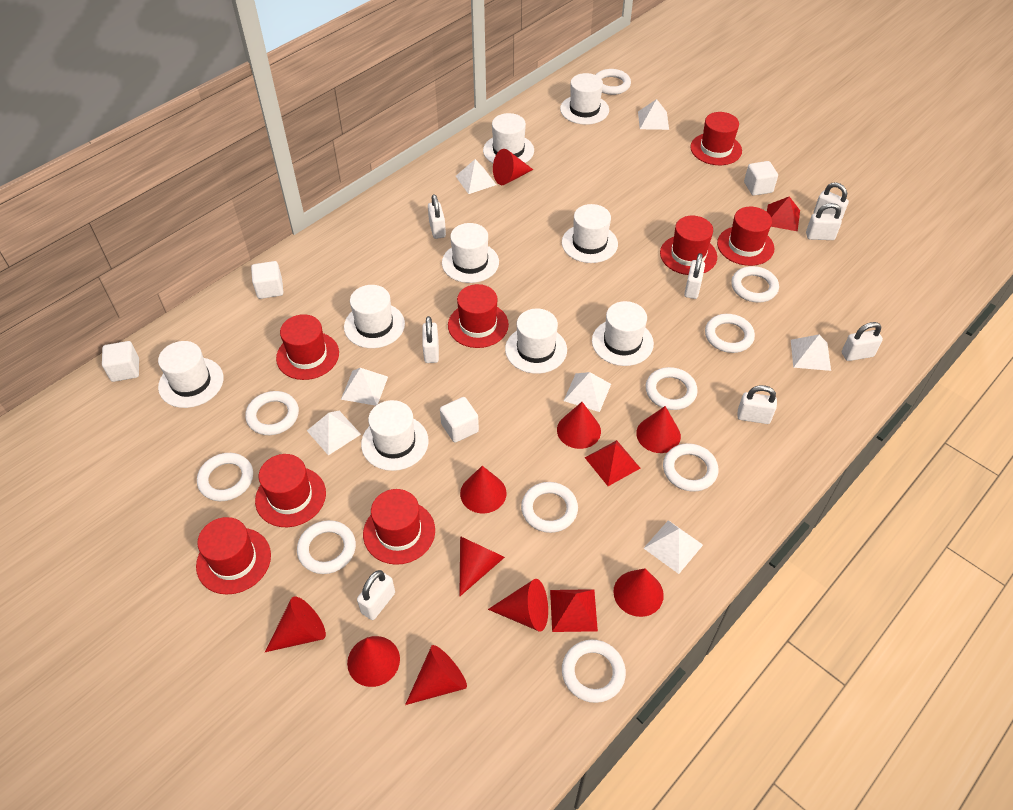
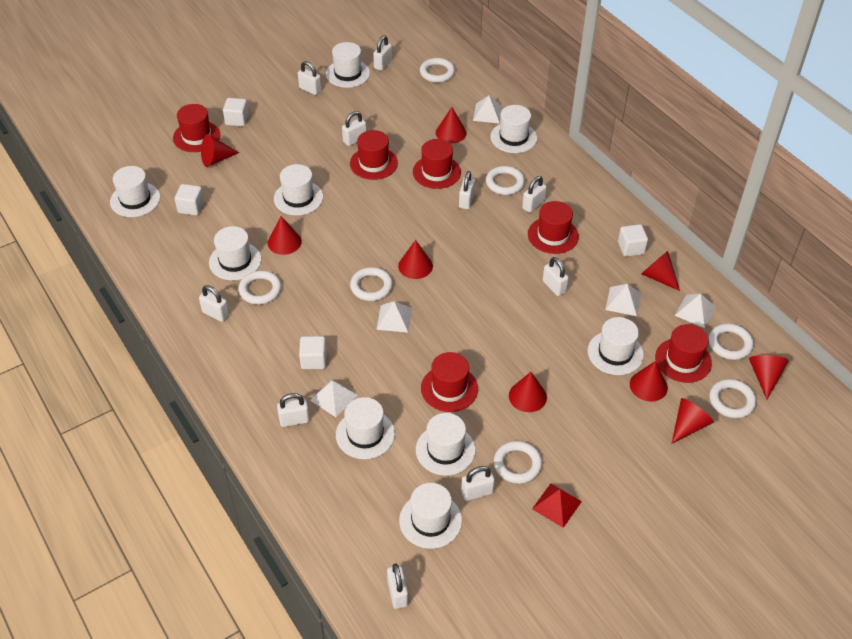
red cone: 10 -> 9
red hat: 8 -> 6
red pyramid: 3 -> 1
white padlock: 8 -> 10
white pyramid: 7 -> 5
white ring: 10 -> 7

